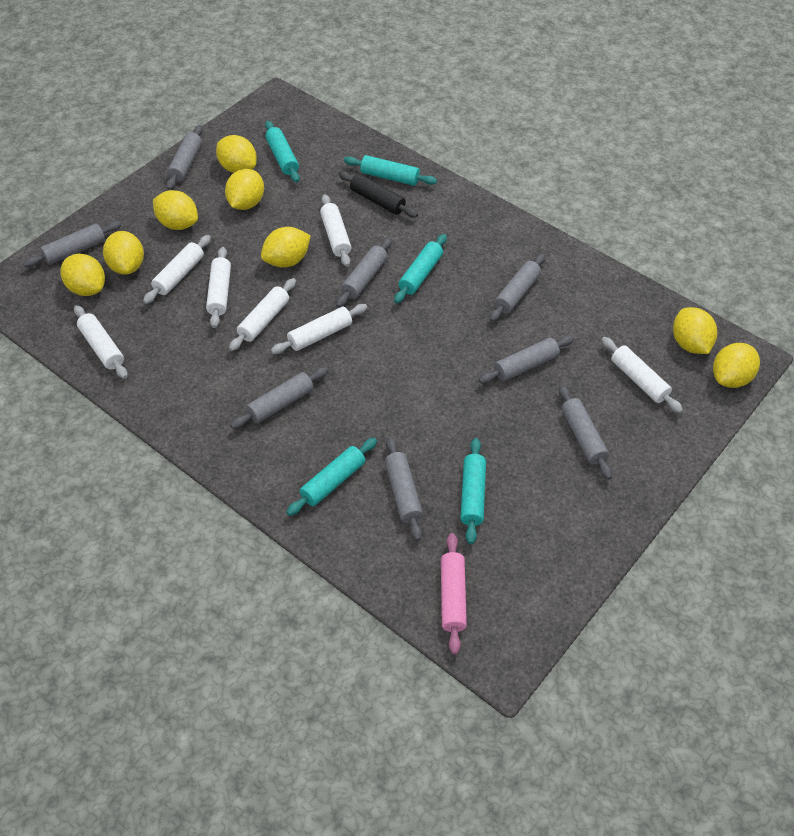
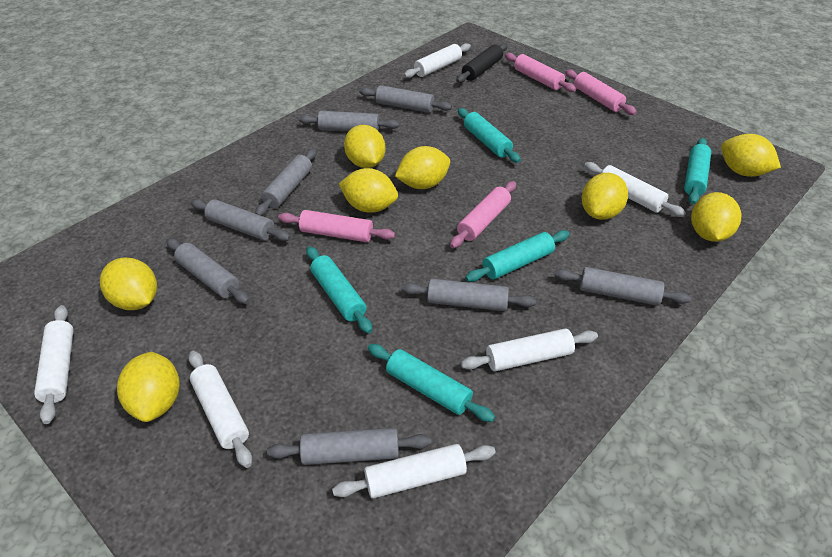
pink rolling pin: 1 -> 4
white rolling pin: 7 -> 6

